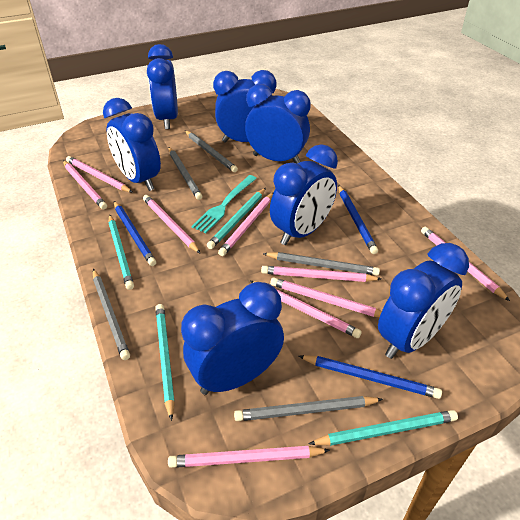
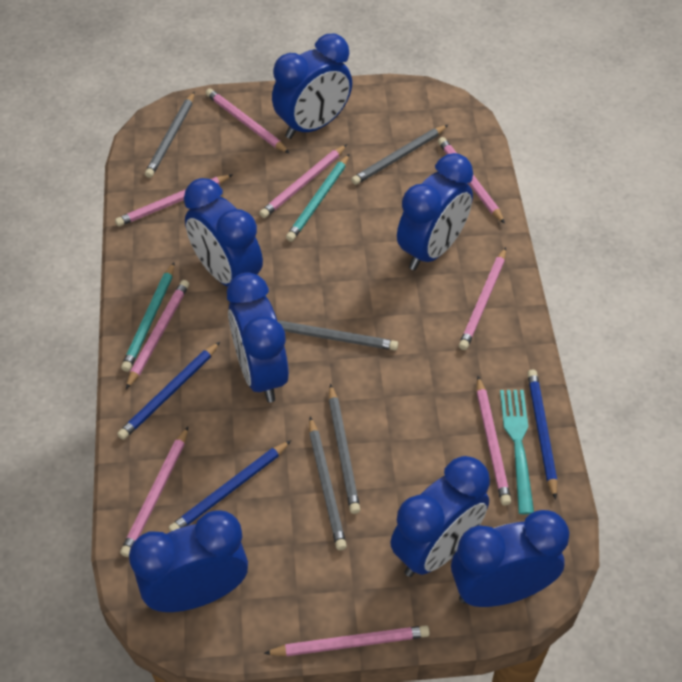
turquoise pencil: 4 -> 2

